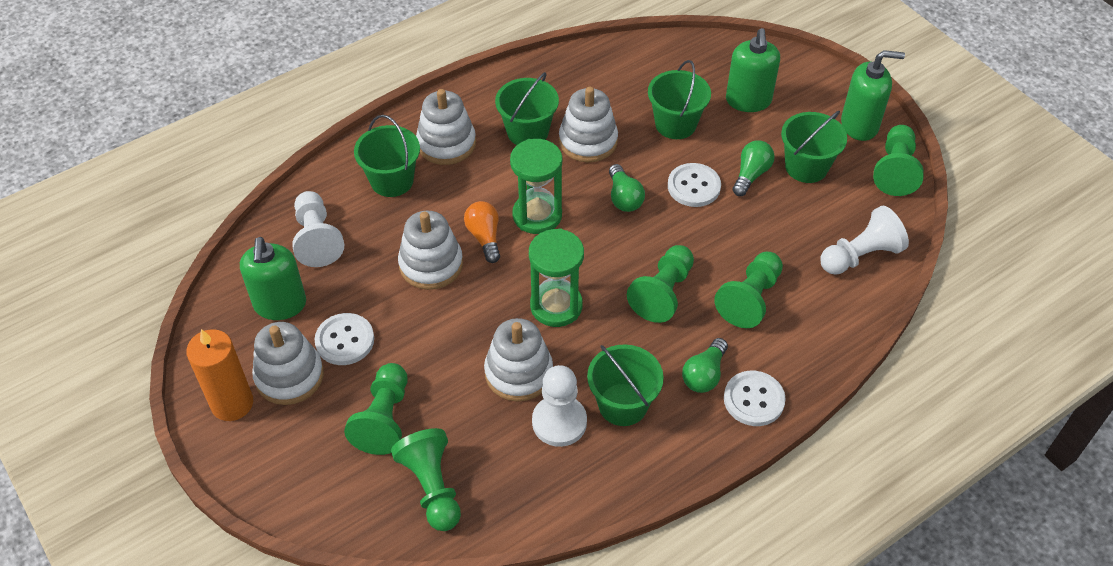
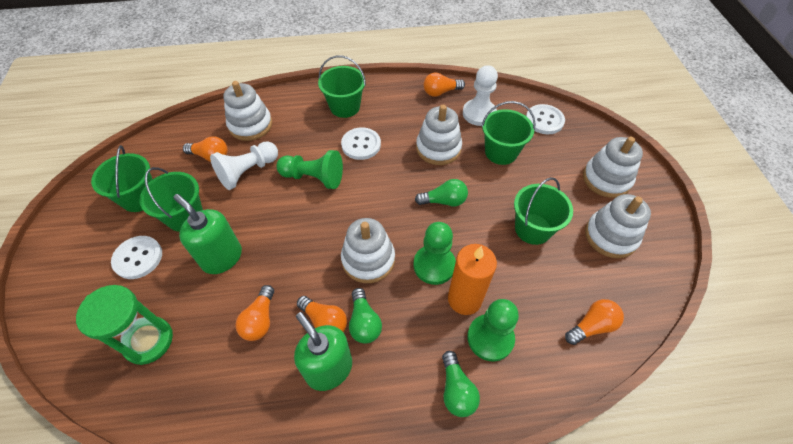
green hourglass: 2 -> 1
green pawn: 5 -> 3
green soap dispenser: 3 -> 2
orange light bulb: 1 -> 5
white pawn: 3 -> 2

